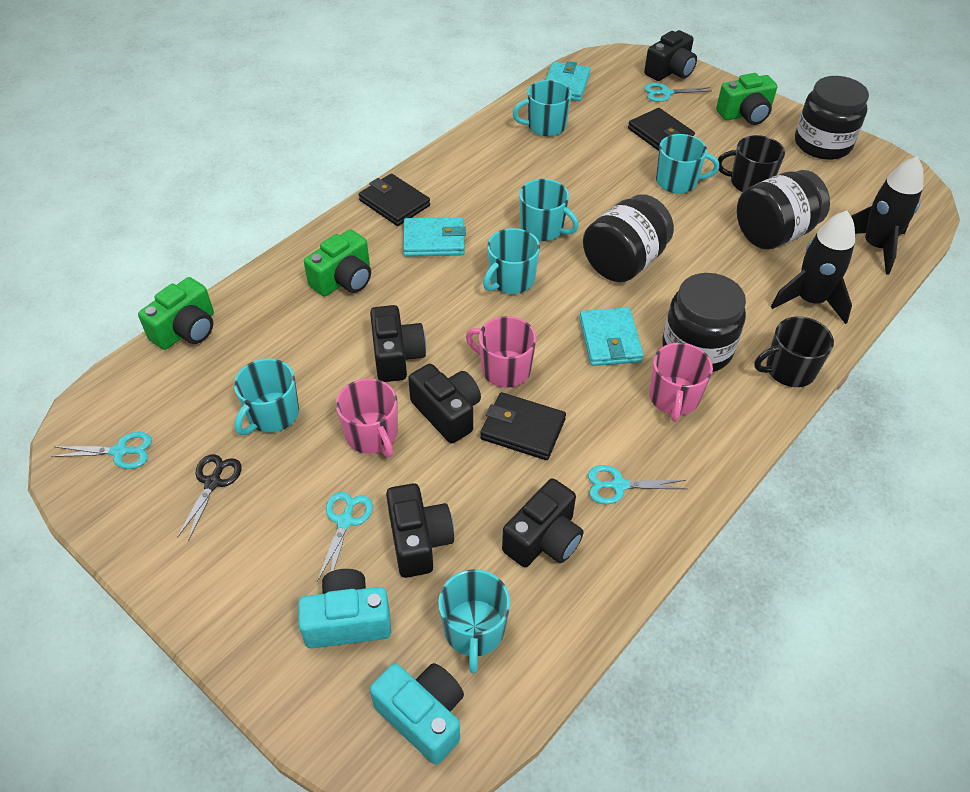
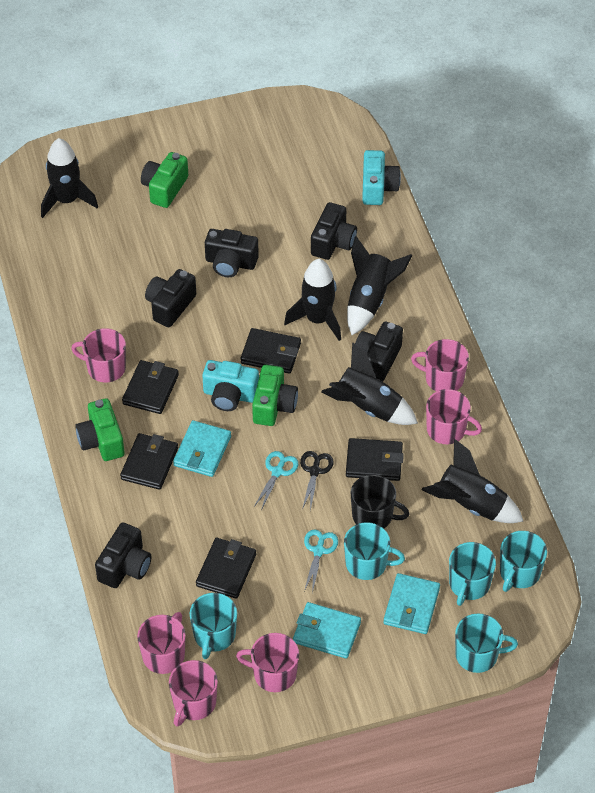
black jar: 4 -> 0
black mug: 2 -> 1
black rocket: 2 -> 5
black wallet: 3 -> 5
pink mug: 3 -> 6
turquoise mug: 6 -> 5
turquoise scissors: 4 -> 2

